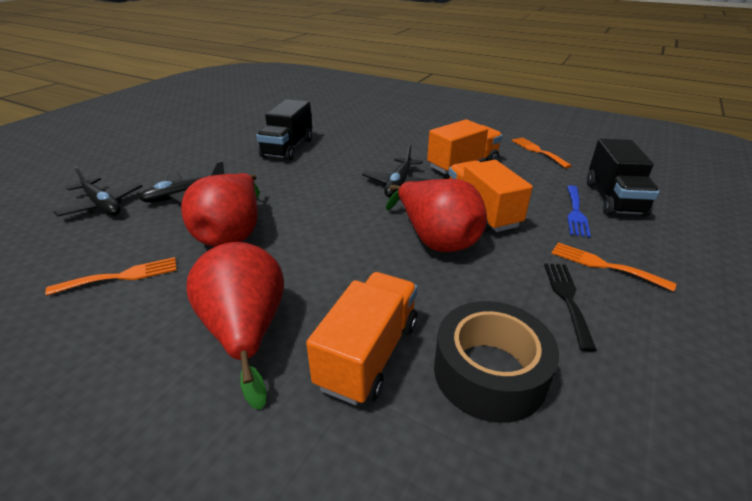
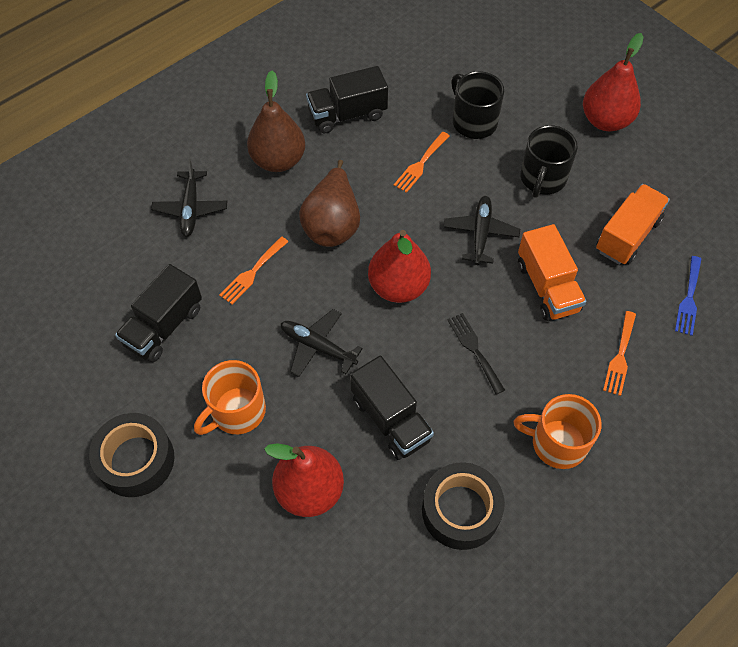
black mug: 0 -> 2
black tape: 1 -> 2
black truck: 2 -> 3
brown pear: 0 -> 2
orange mug: 0 -> 2
orange truck: 3 -> 2

